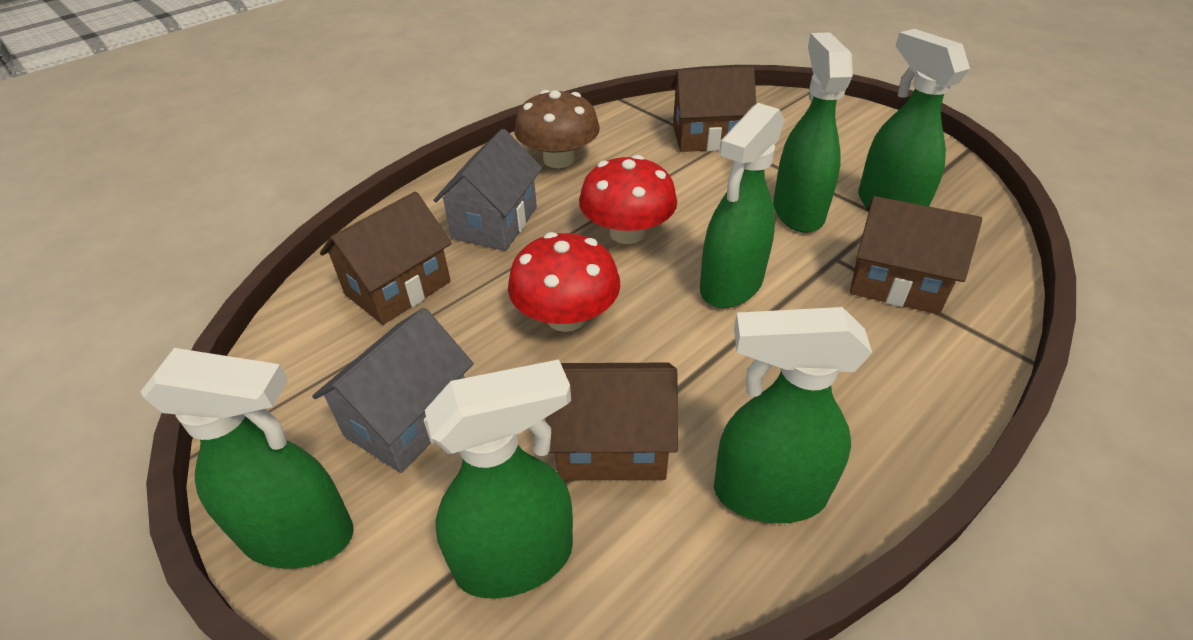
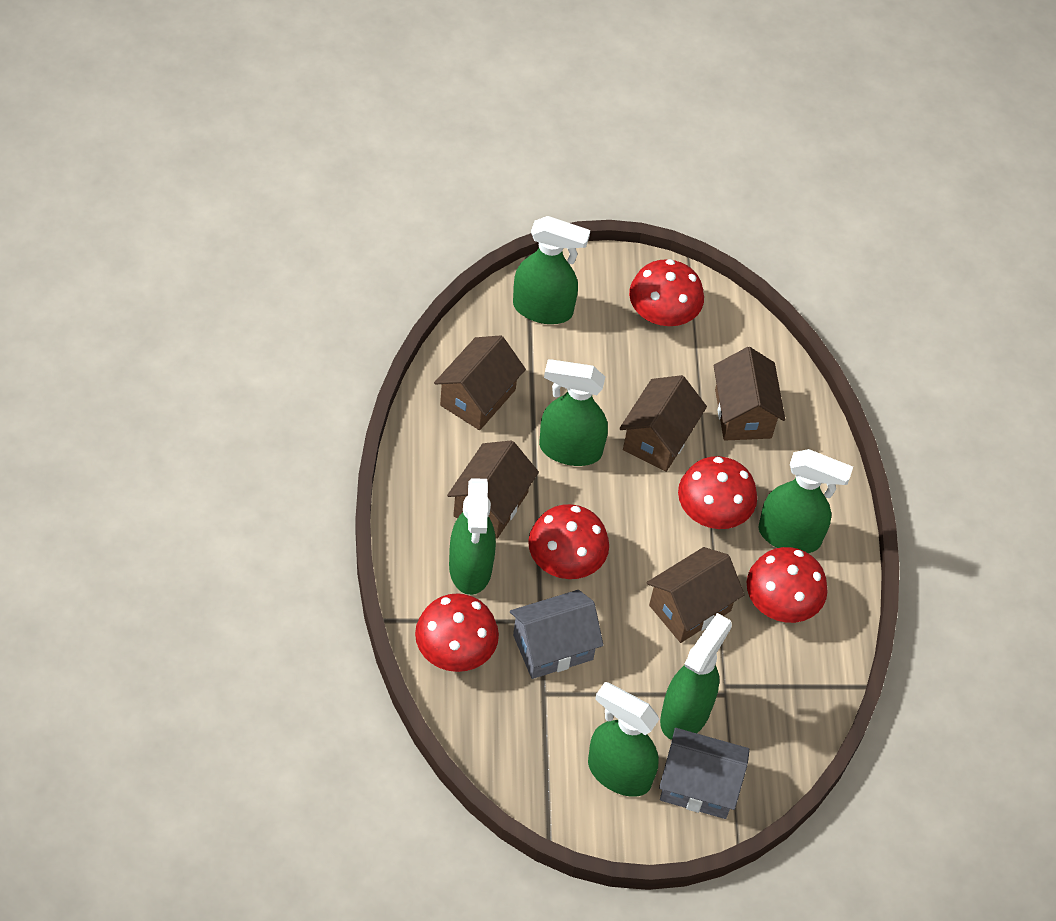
brown house: 4 -> 5
brown mushroom: 1 -> 0
red mushroom: 2 -> 5

